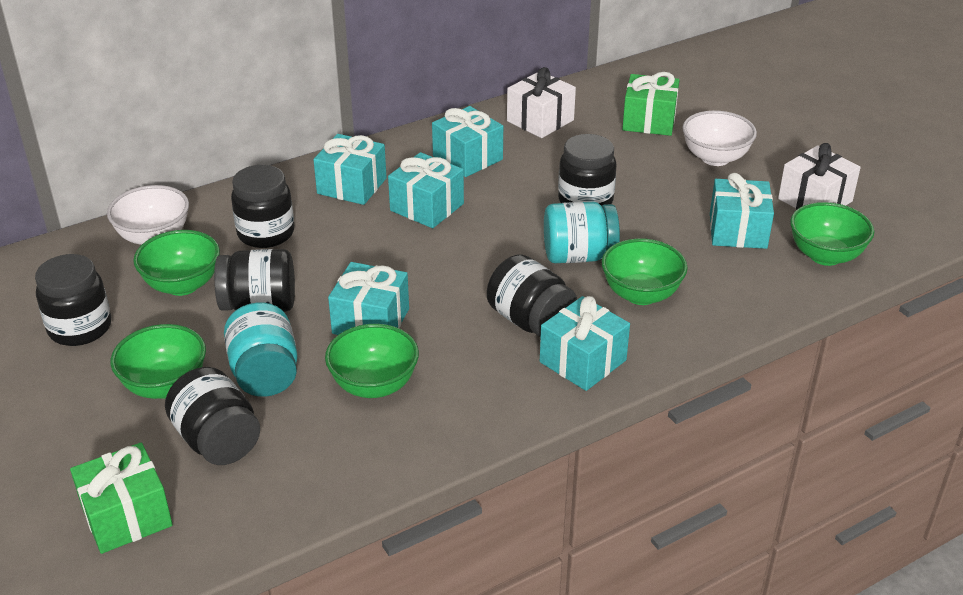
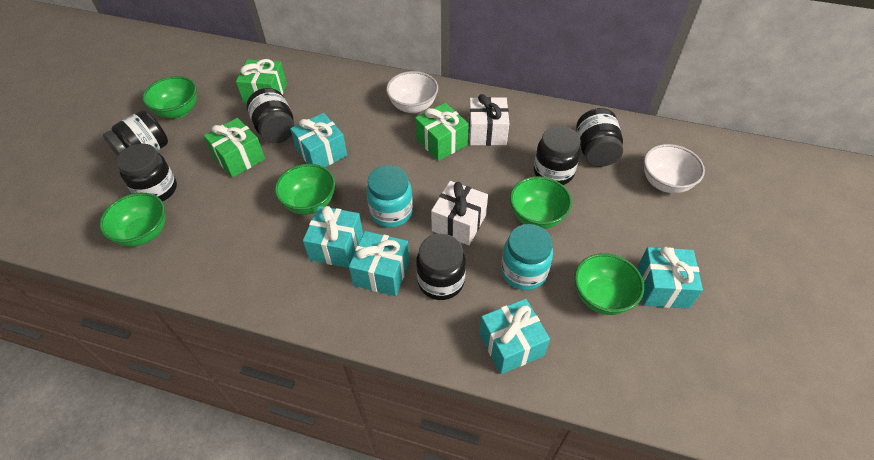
green gift: 2 -> 3
turquoise gift: 6 -> 5

